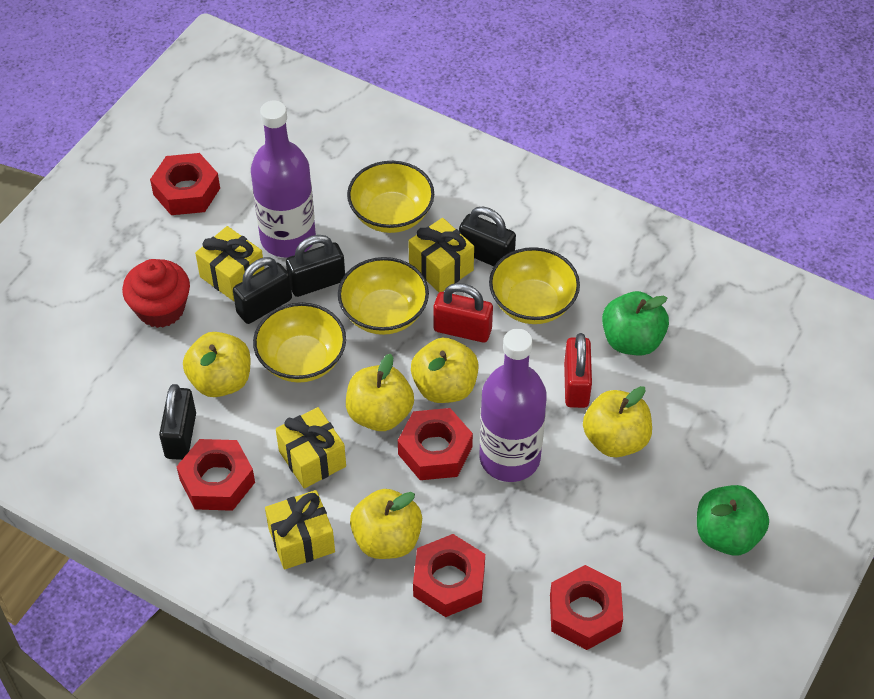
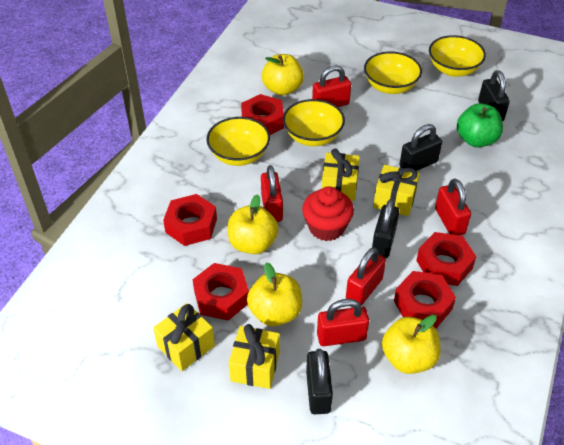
green apple: 2 -> 1
purple bottle: 2 -> 0
red padlock: 2 -> 5
yellow apple: 5 -> 4

